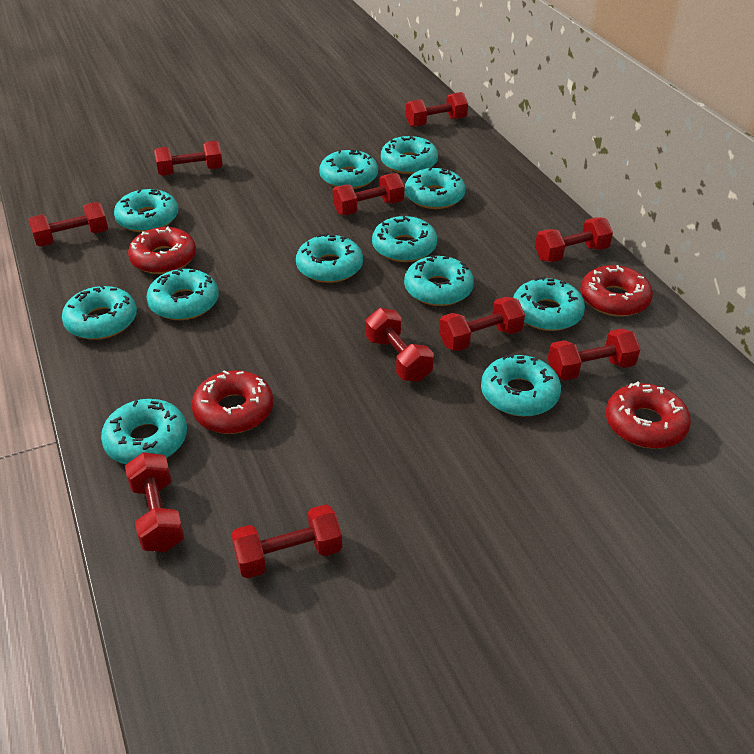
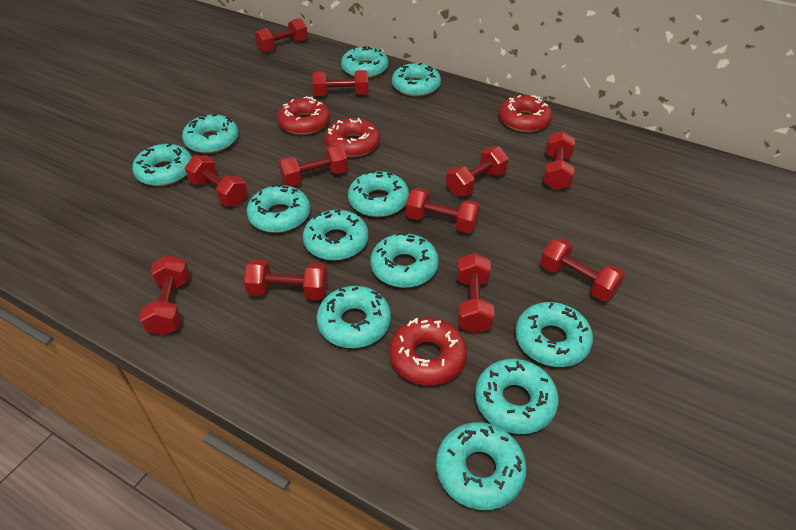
red dumbbell: 10 -> 11

